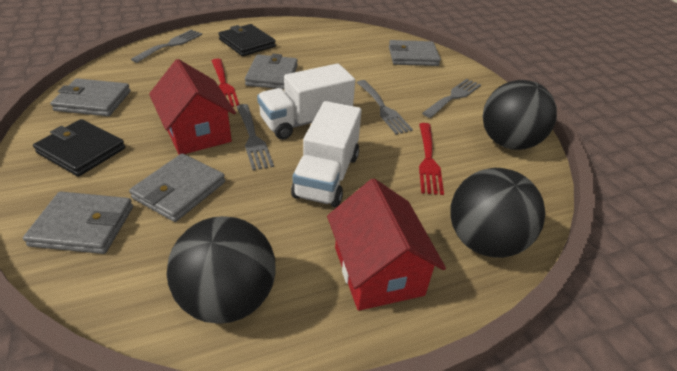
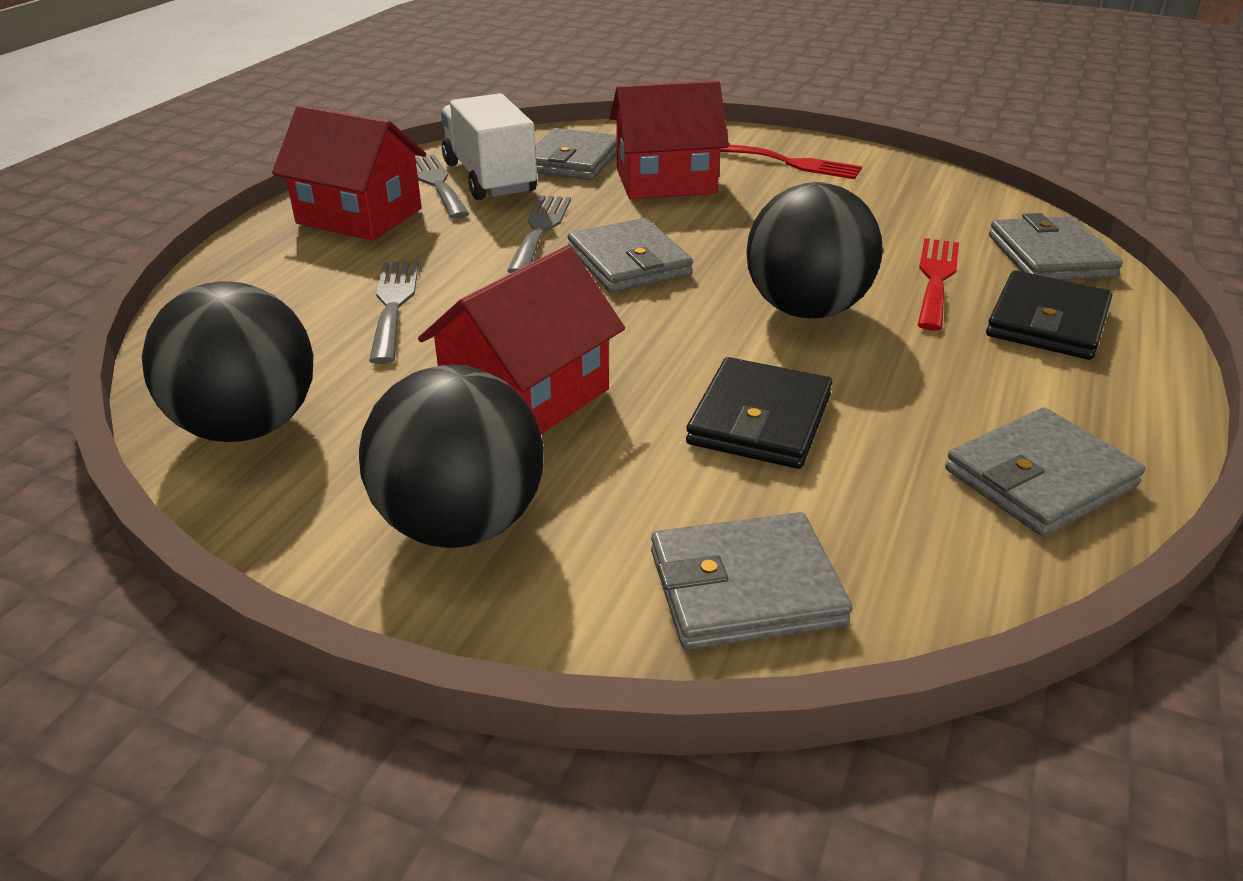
grey fork: 4 -> 3
red house: 2 -> 3
white truck: 2 -> 1

